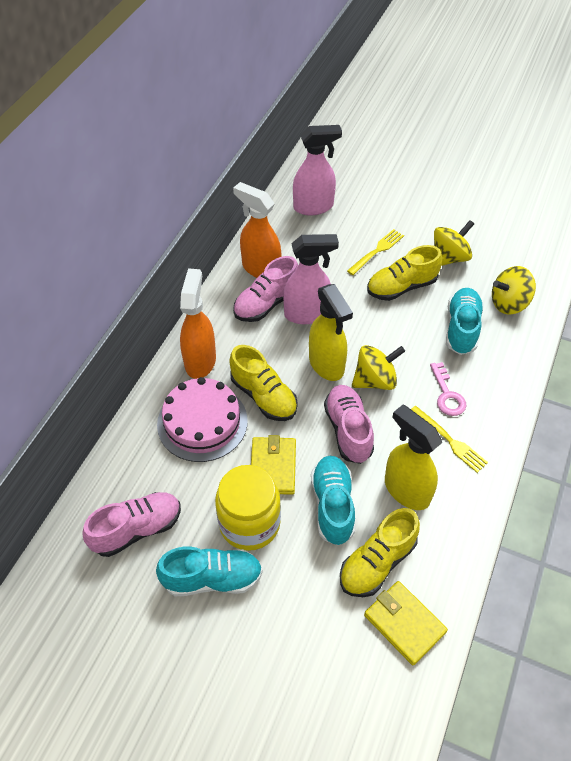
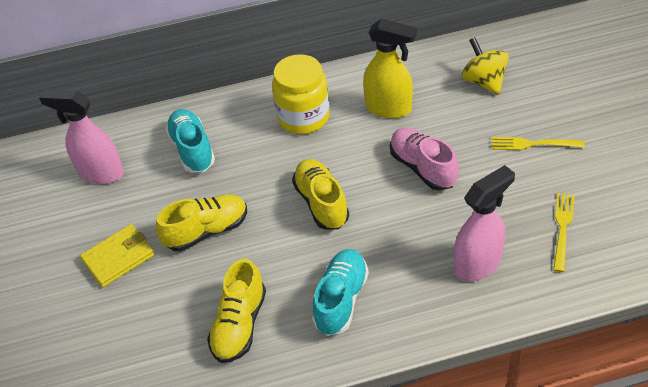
orange spray bottle: 2 -> 0
pink cake: 1 -> 0
pink key: 1 -> 0
pink shoe: 3 -> 1
turquoise shoe: 3 -> 2
yellow spinning top: 3 -> 1
yellow spray bottle: 2 -> 1
yellow wallet: 2 -> 1

